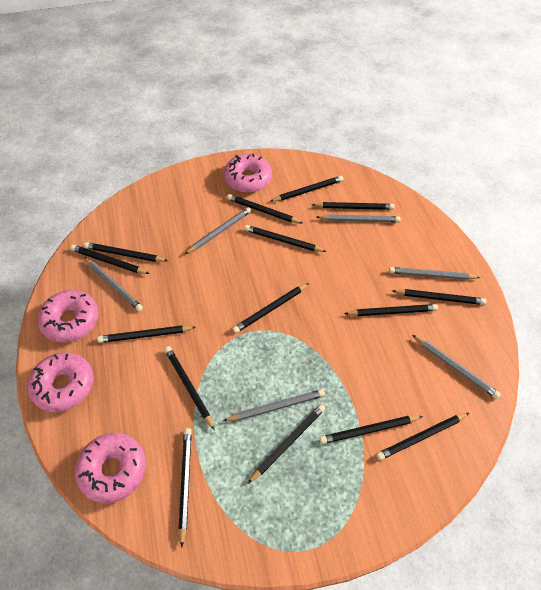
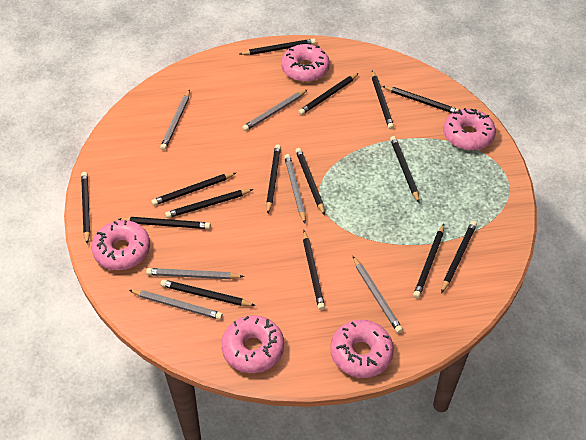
pink donut: 4 -> 5

